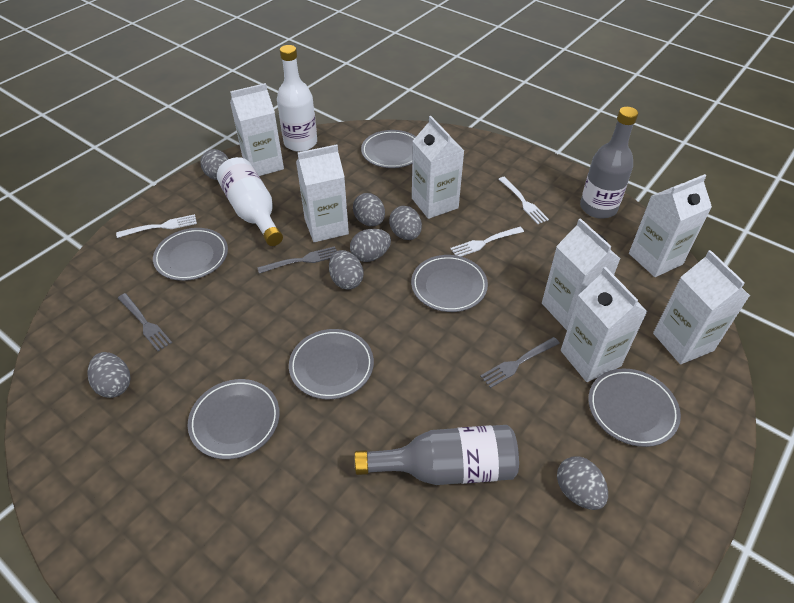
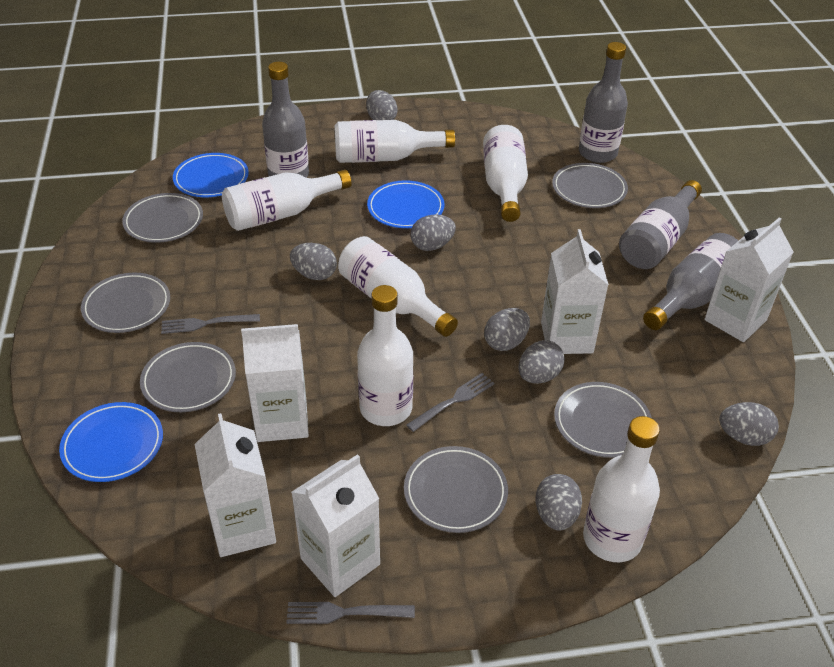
blue plate: 0 -> 3
grey bottle: 2 -> 4
white bottle: 2 -> 6
white carton: 7 -> 5
white fork: 3 -> 0

